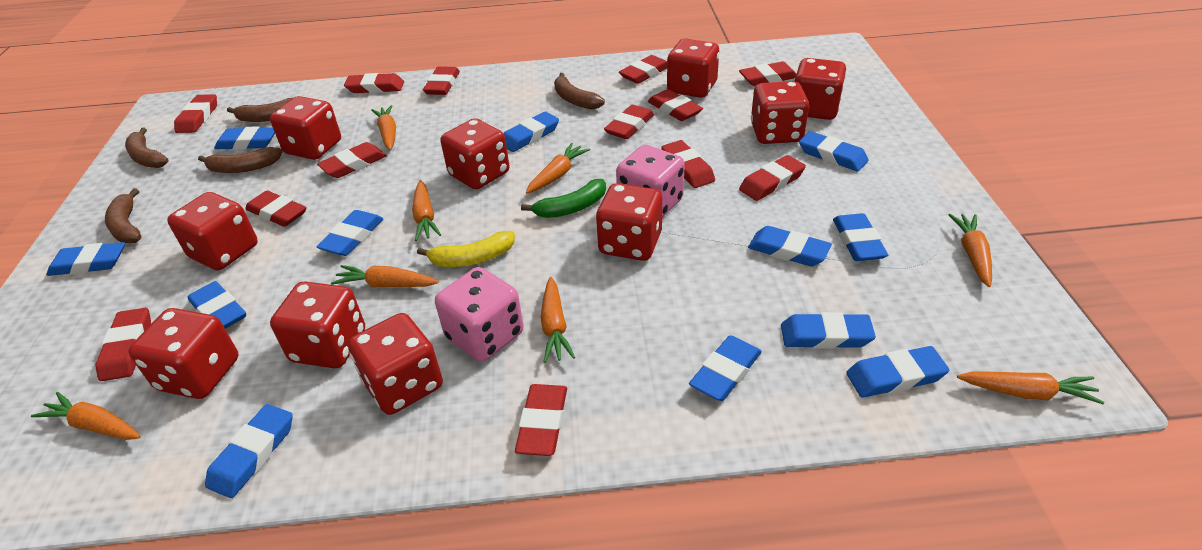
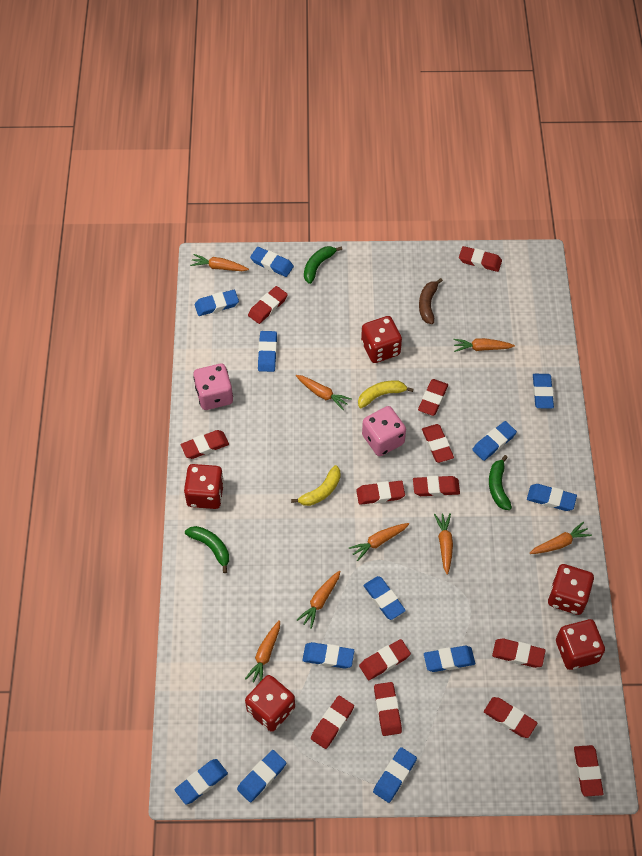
brown banana: 5 -> 1
green banana: 1 -> 3
red dice: 10 -> 5
yellow banana: 1 -> 2

